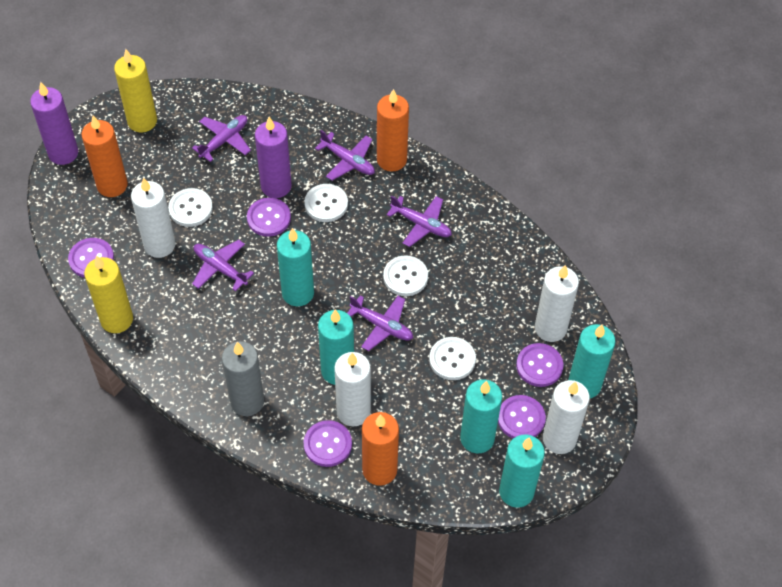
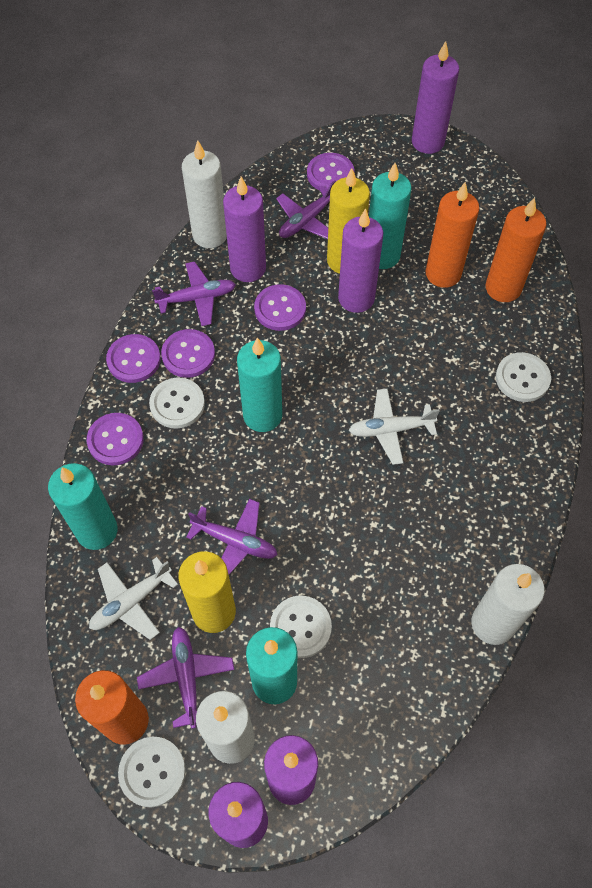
grey candle: 1 -> 0
purple candle: 2 -> 5
purple plane: 5 -> 4
turquoise candle: 5 -> 4
white candle: 4 -> 3
white plane: 0 -> 2

